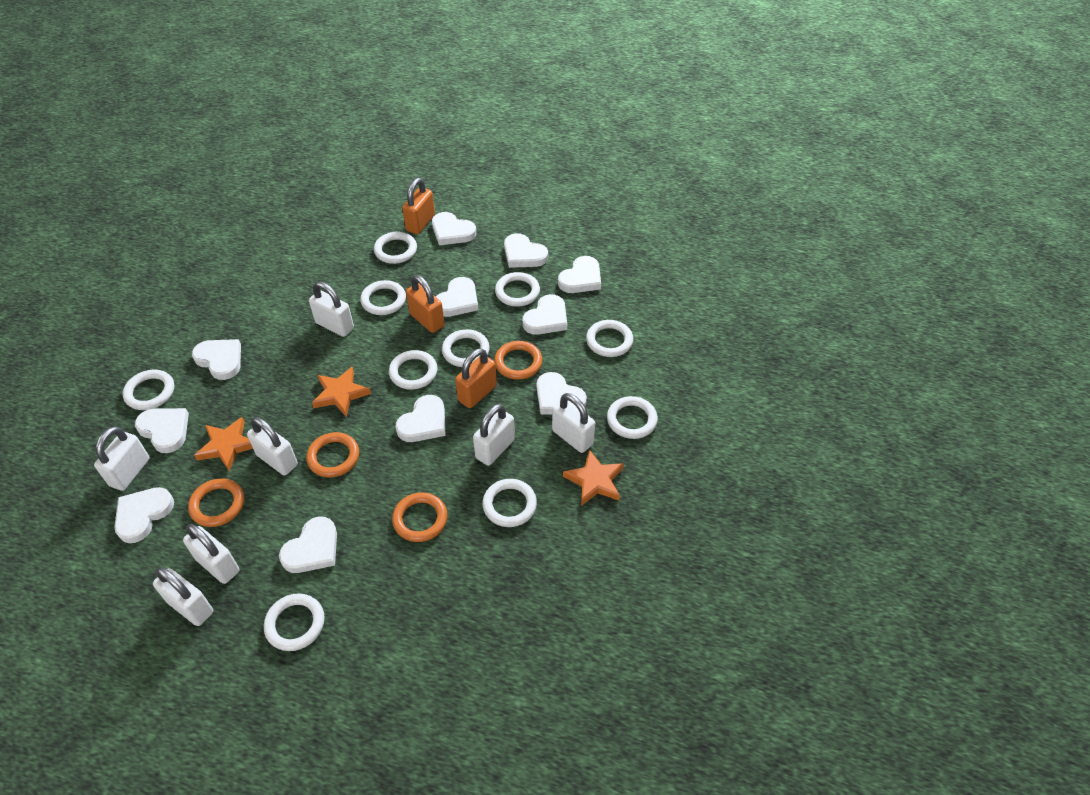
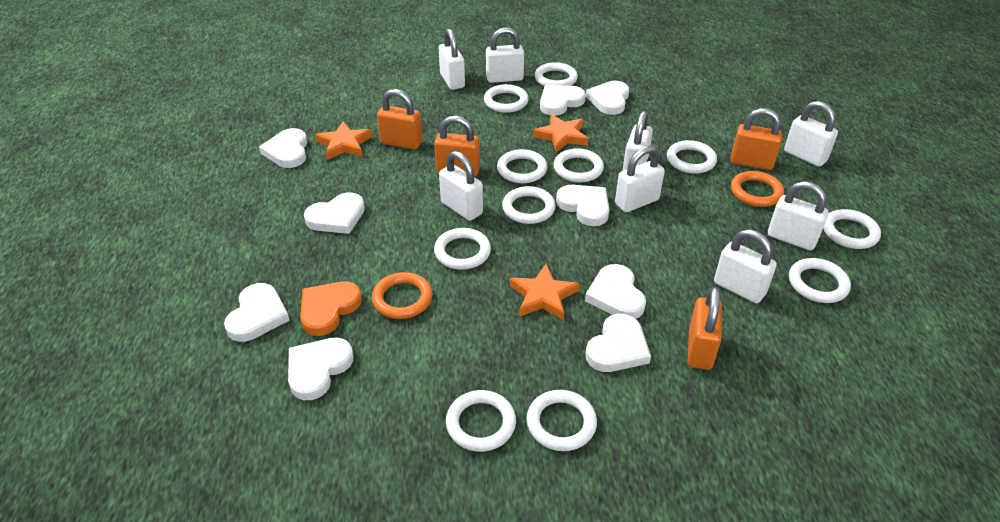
orange heart: 0 -> 1
orange padlock: 3 -> 4
orange ring: 4 -> 2
white heart: 11 -> 9
white padlock: 7 -> 8
white ring: 10 -> 11

